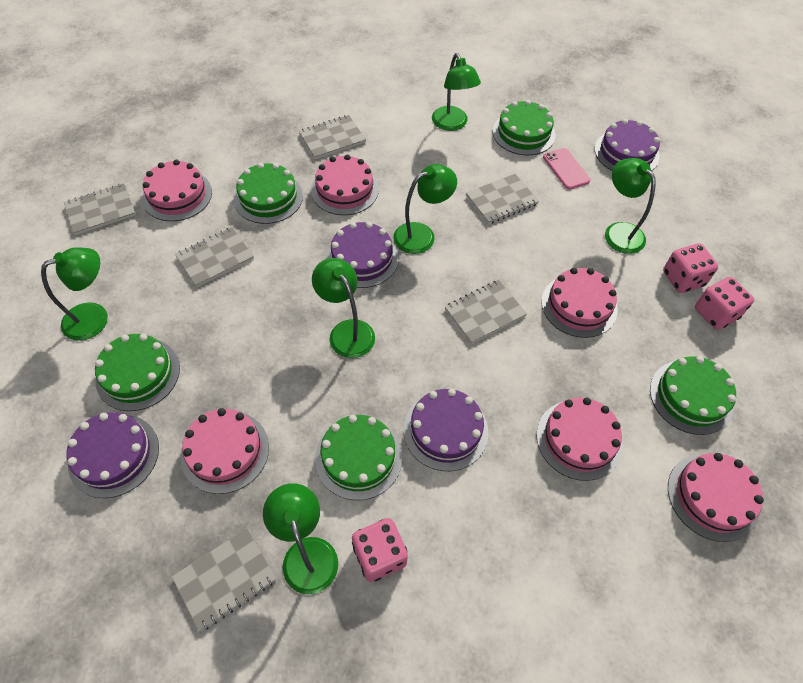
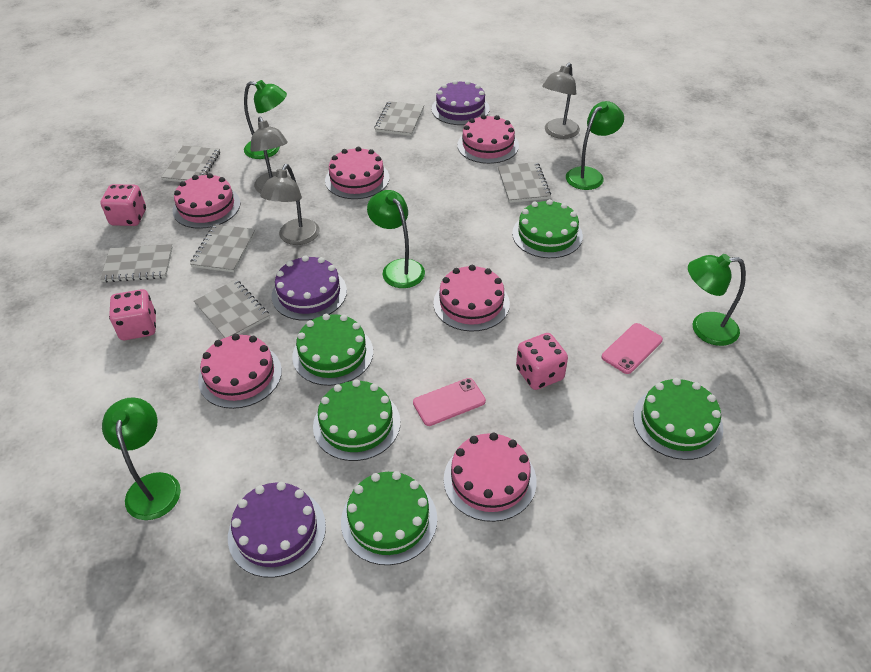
green lamp: 6 -> 5
grey lamp: 0 -> 3
pink phone: 1 -> 2
purple cake: 4 -> 3

